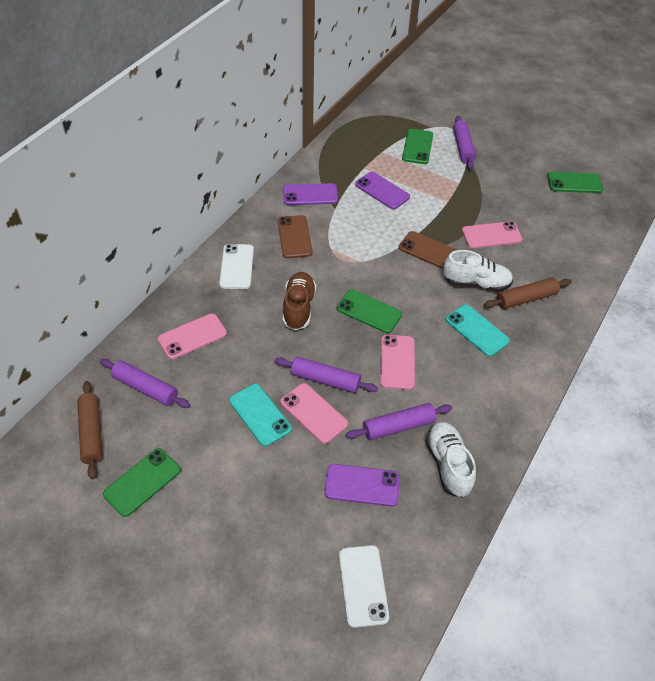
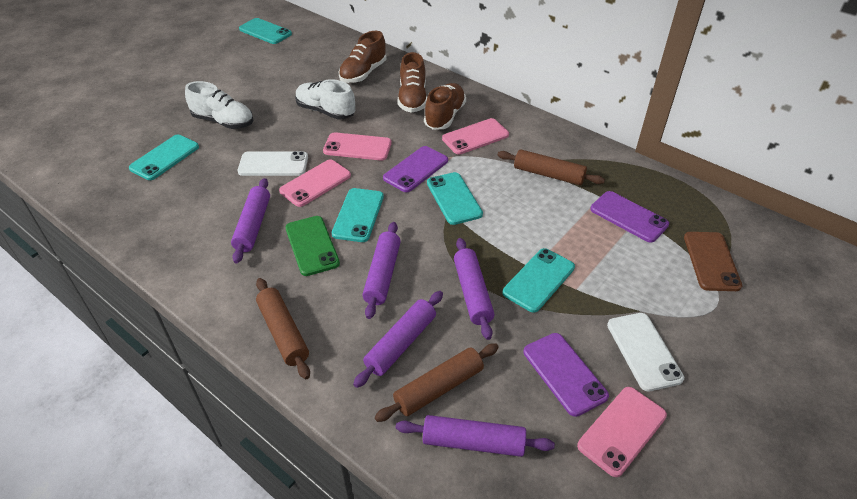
brown phone: 2 -> 1
brown rolling pin: 2 -> 3
brown shoe: 1 -> 3
green phone: 4 -> 1
purple rolling pin: 4 -> 5
turquoise phone: 2 -> 5

